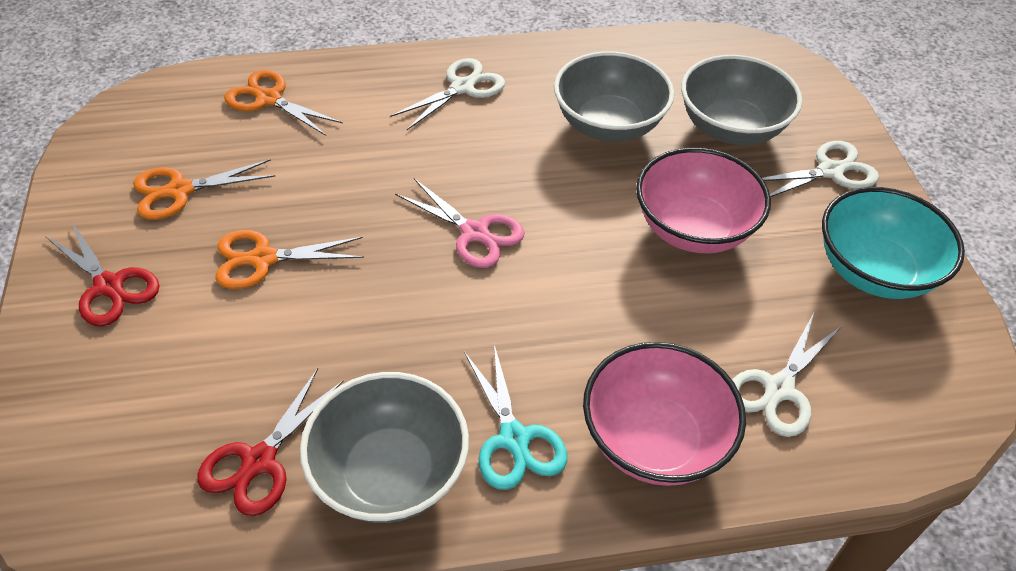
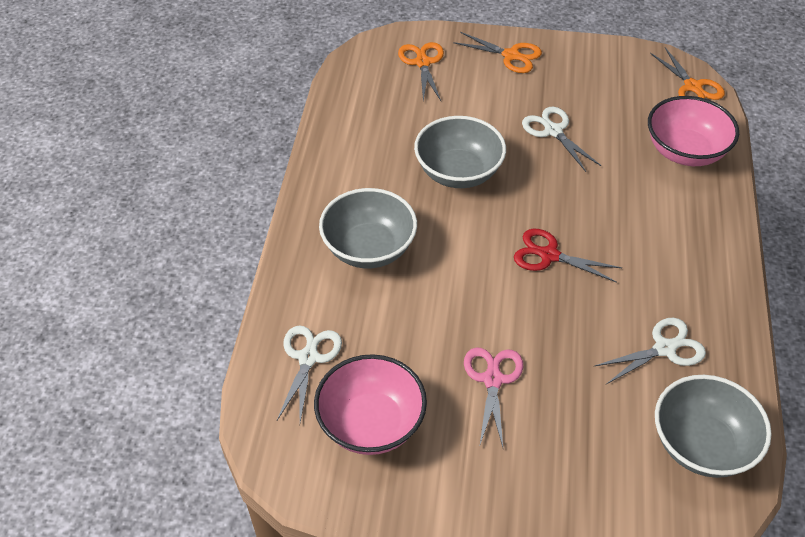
red scissors: 2 -> 1
turquoise bowl: 1 -> 0
turquoise scissors: 1 -> 0

